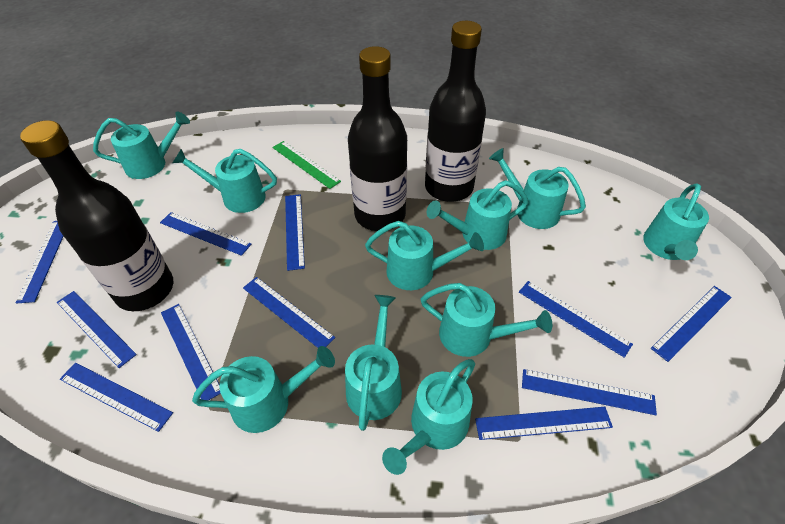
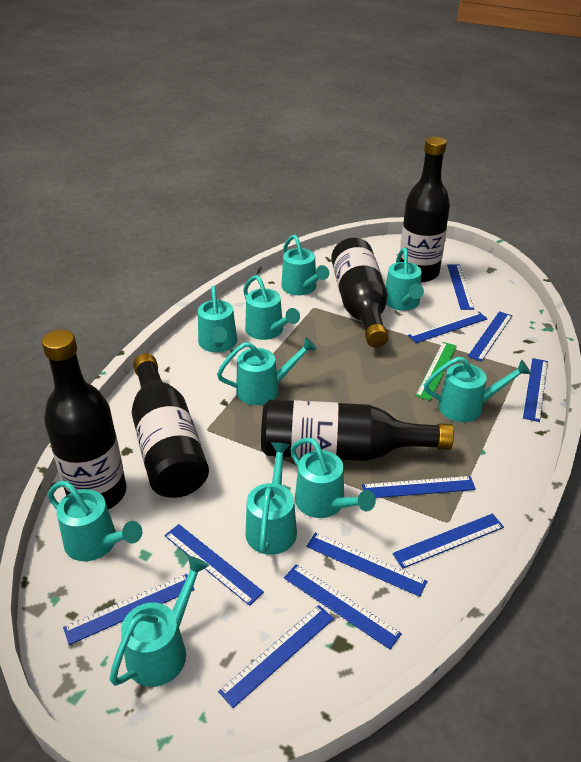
black bottle: 3 -> 5

